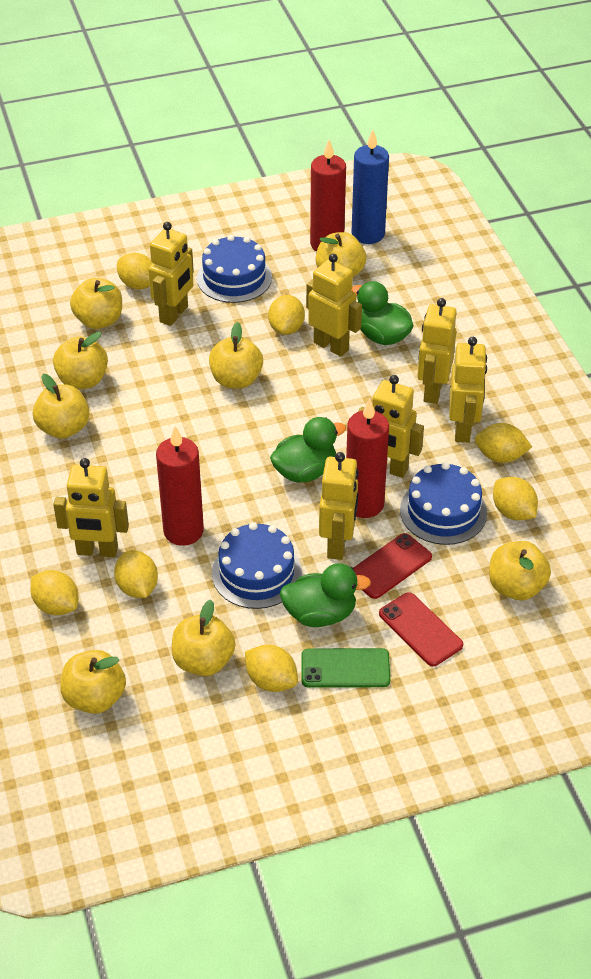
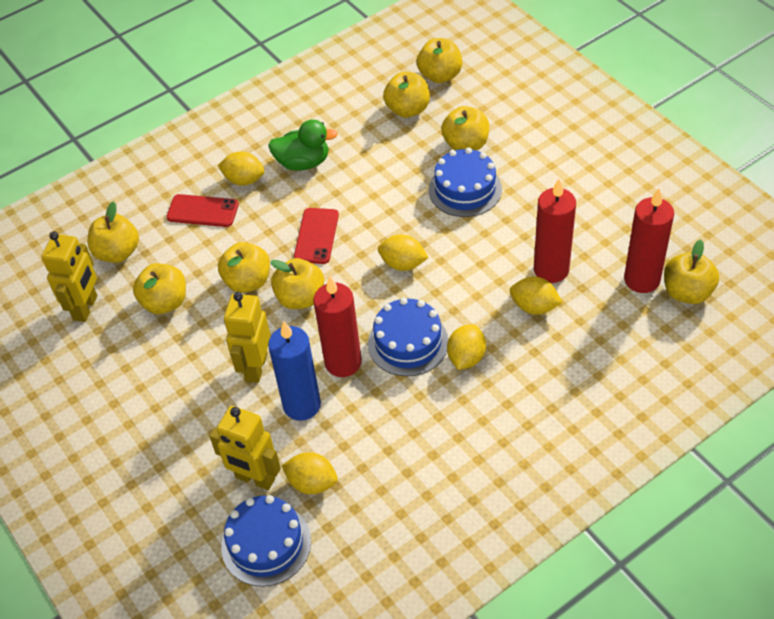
green duck: 3 -> 1
green phone: 1 -> 0
yellow lemon: 7 -> 5
yellow robot: 7 -> 3

